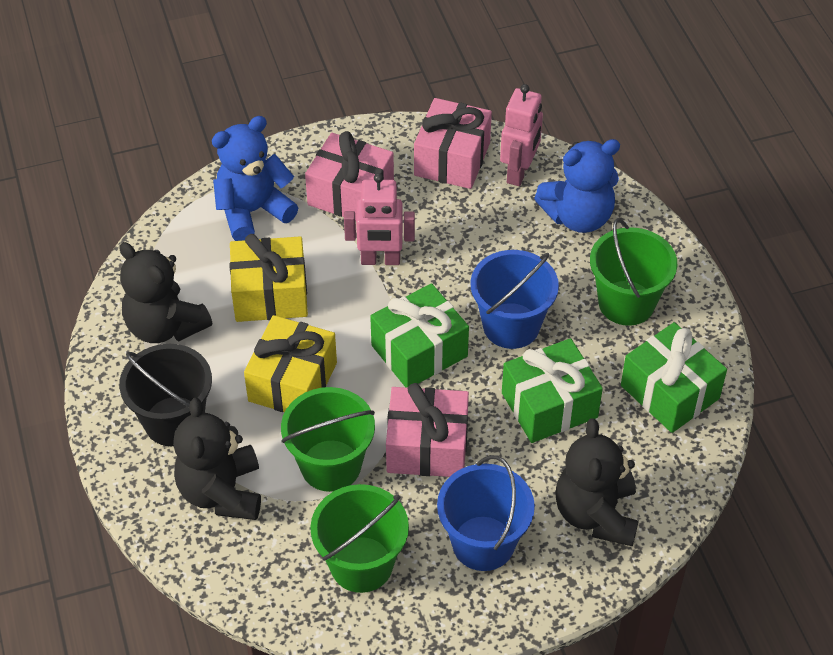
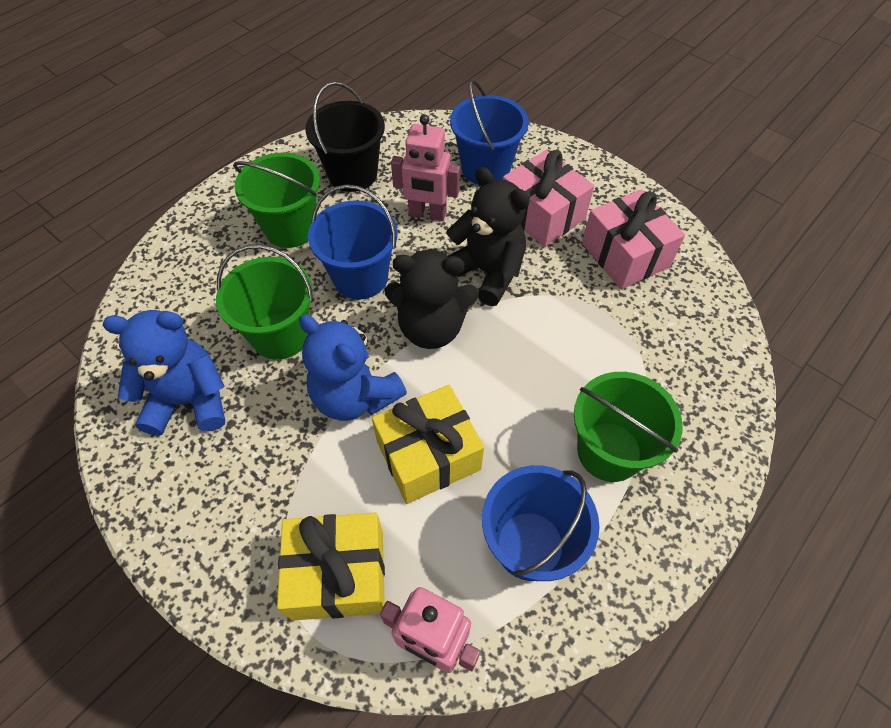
black teddy bear: 3 -> 2
blue bucket: 2 -> 3
green gift: 3 -> 0
pink gift: 3 -> 2

